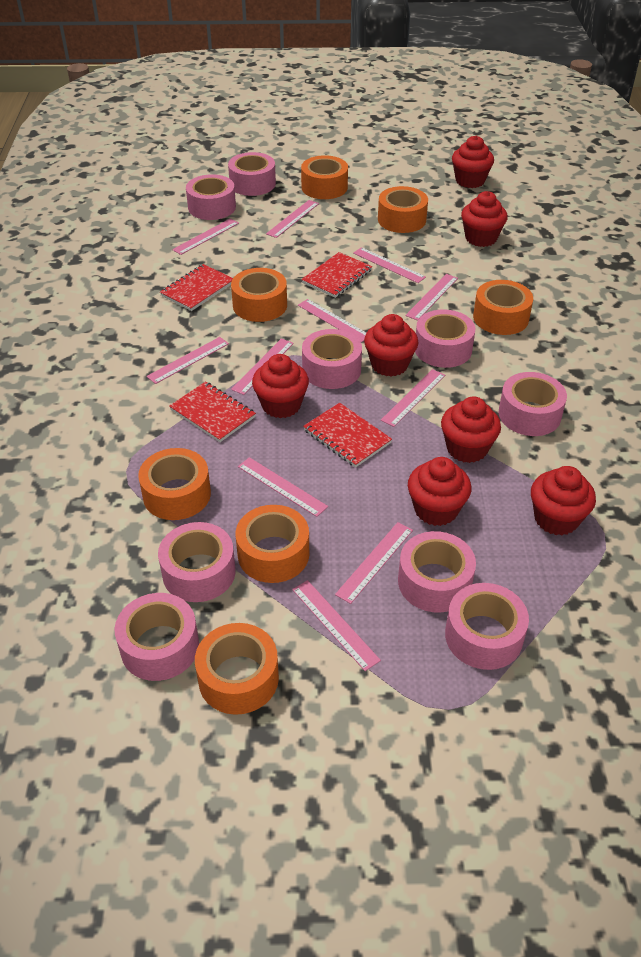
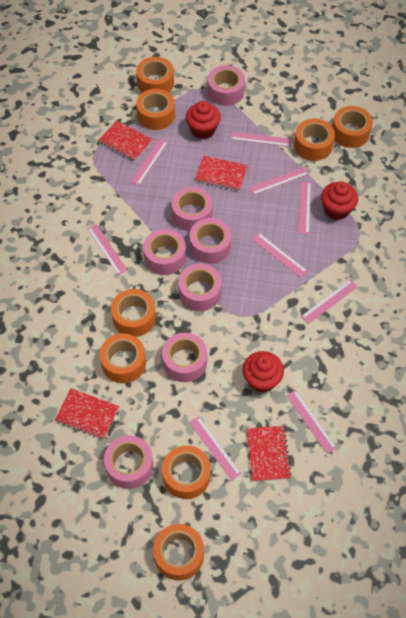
orange tape: 7 -> 8
pink ruler: 11 -> 9
pink tape: 9 -> 7
red cupcake: 7 -> 3

